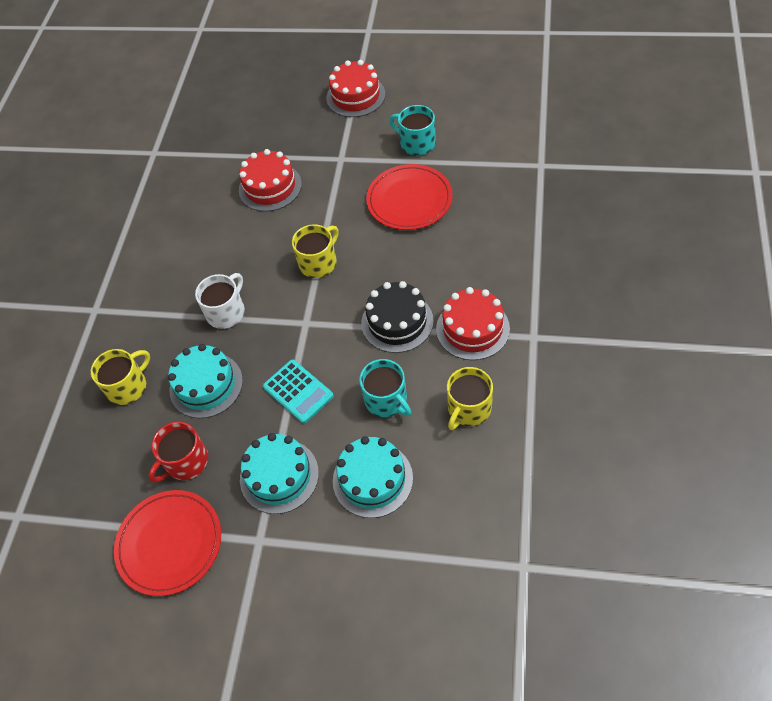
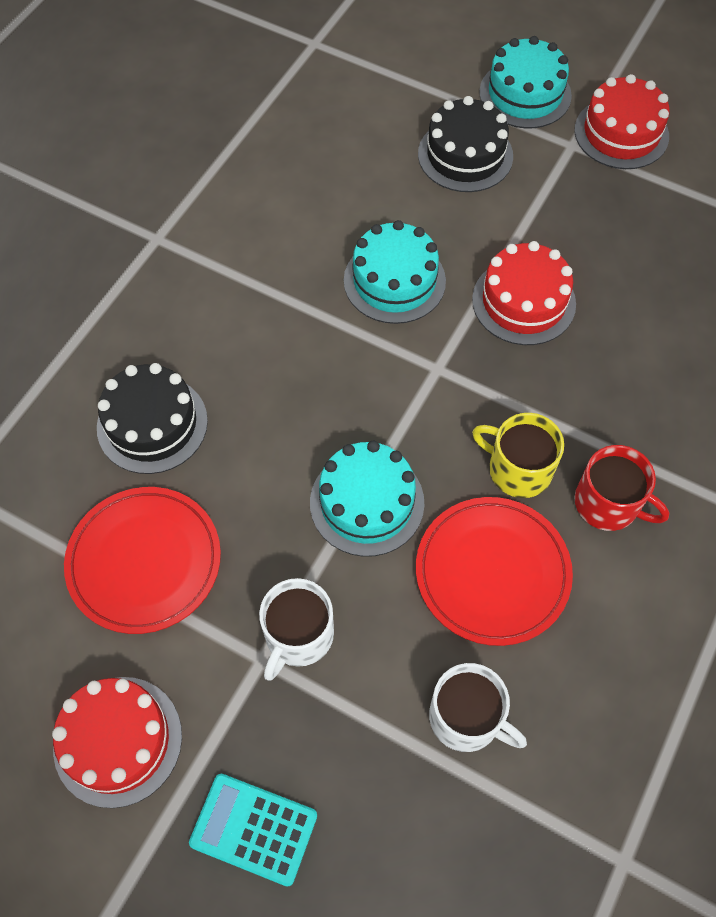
black cake: 1 -> 2
turquoise mug: 2 -> 0
white mug: 1 -> 2
yellow mug: 3 -> 1

